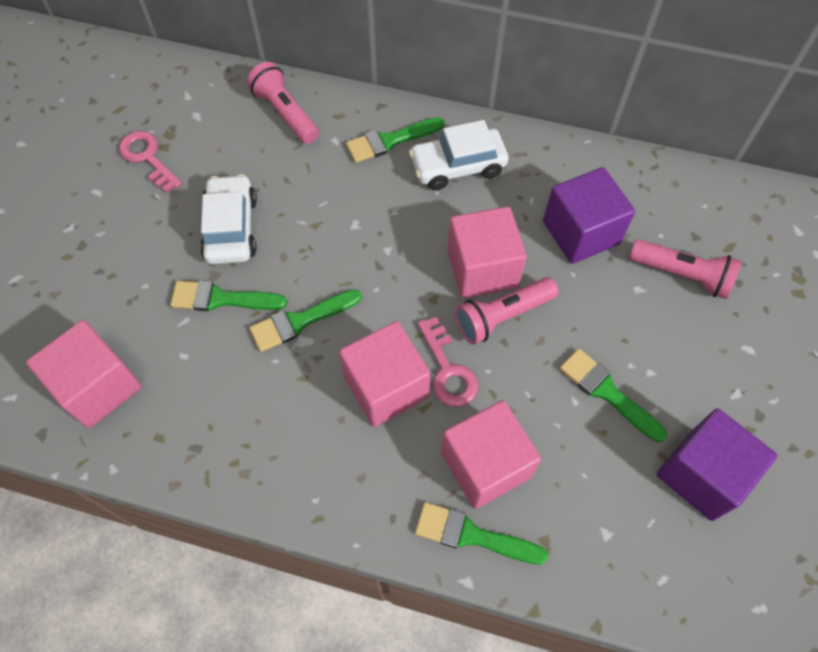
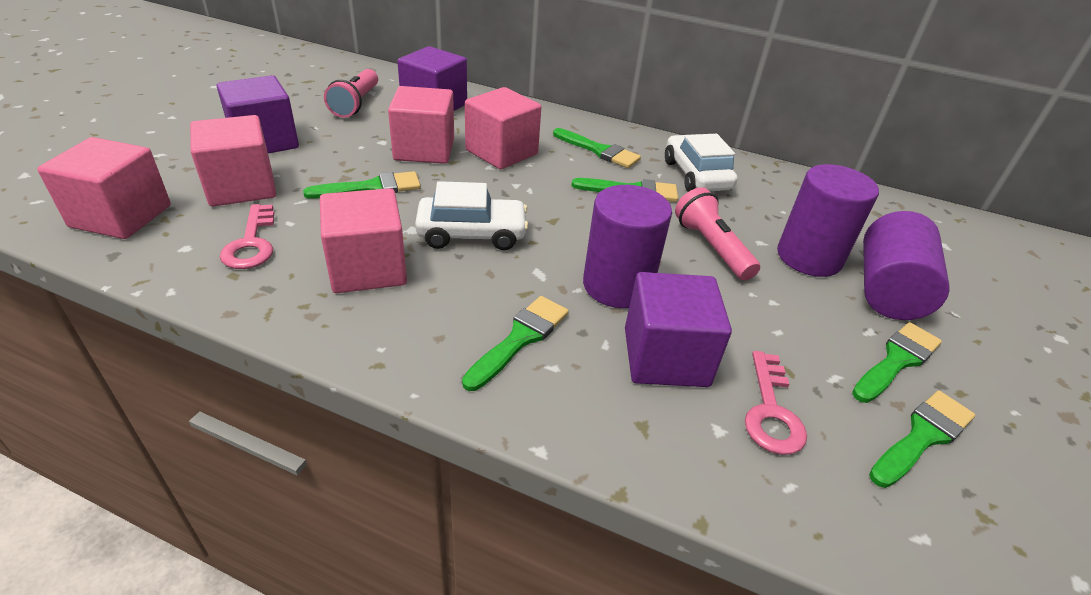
green brush: 5 -> 6
pink cube: 4 -> 5
pink flashlight: 3 -> 2
purple cube: 2 -> 3
purple cylinder: 0 -> 3

